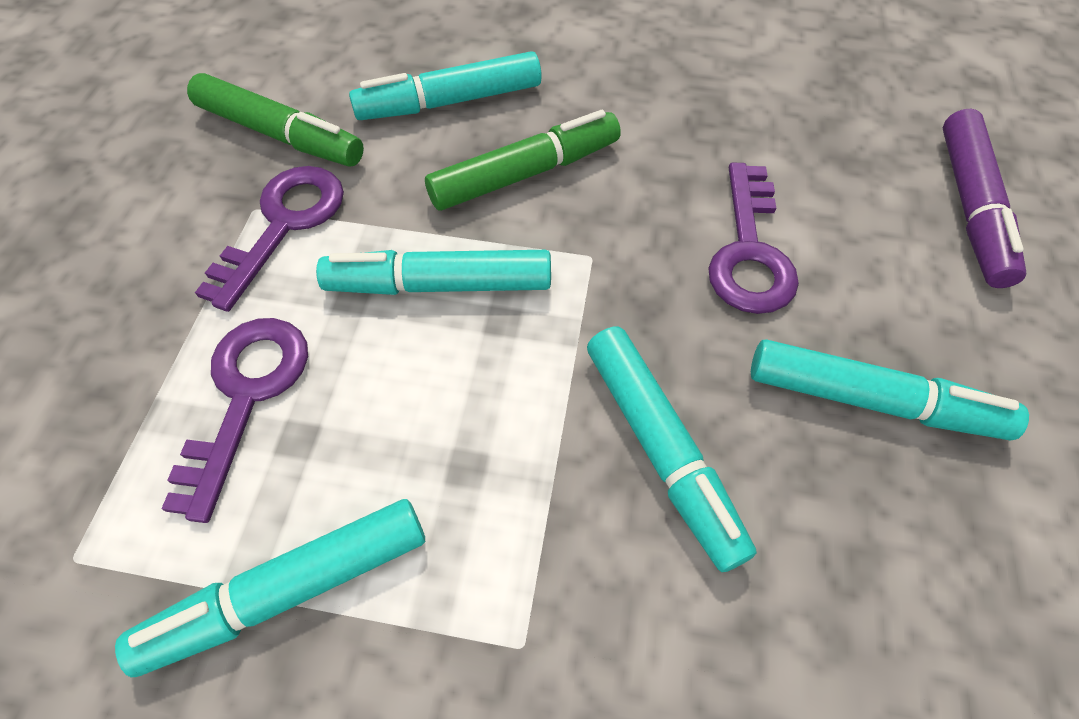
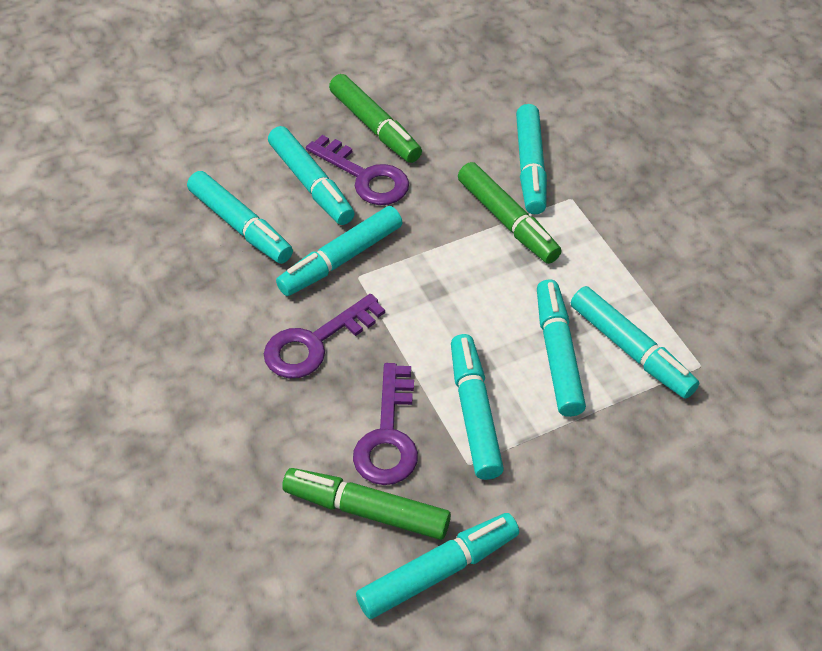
green marker: 2 -> 3
purple marker: 1 -> 0
turquoise marker: 5 -> 8

